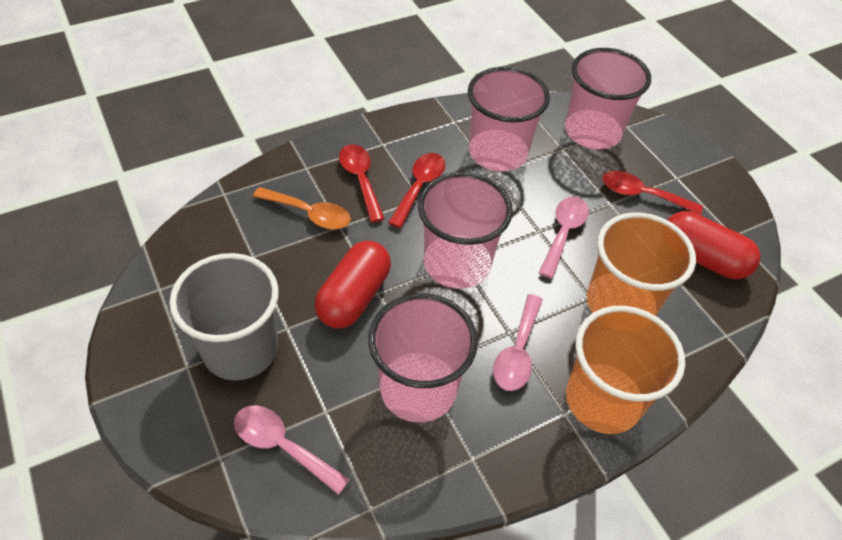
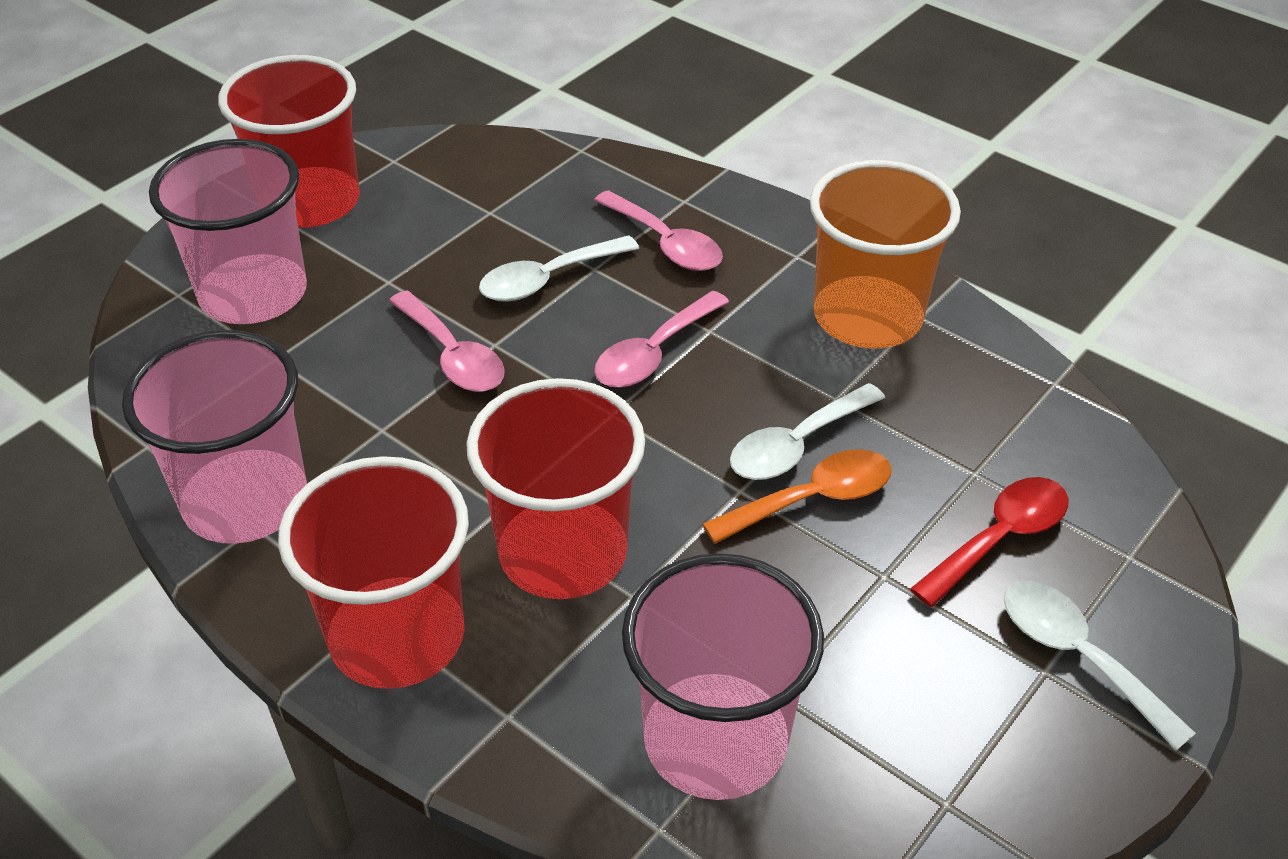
grey cup: 1 -> 0
orange cup: 2 -> 1
pink cup: 4 -> 3
red capsule: 2 -> 0
red cup: 0 -> 3
red spoon: 3 -> 1
white spoon: 0 -> 3

